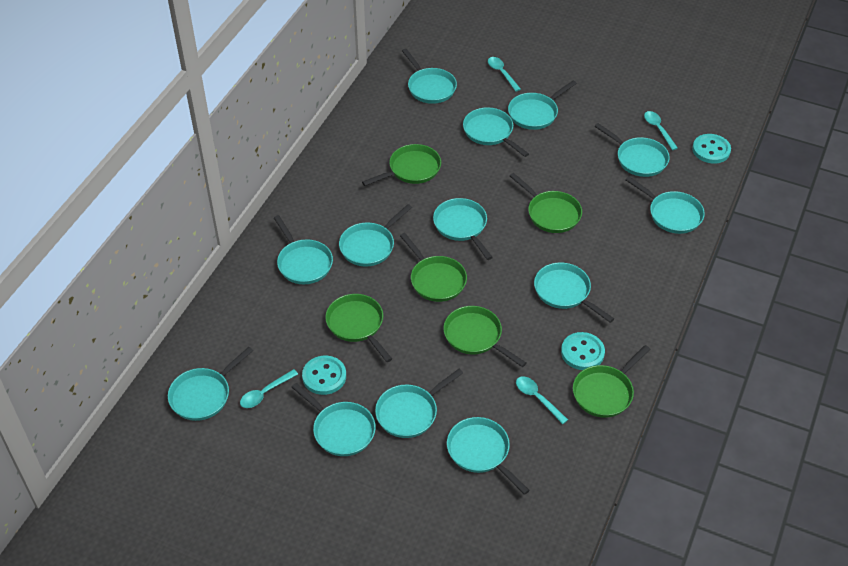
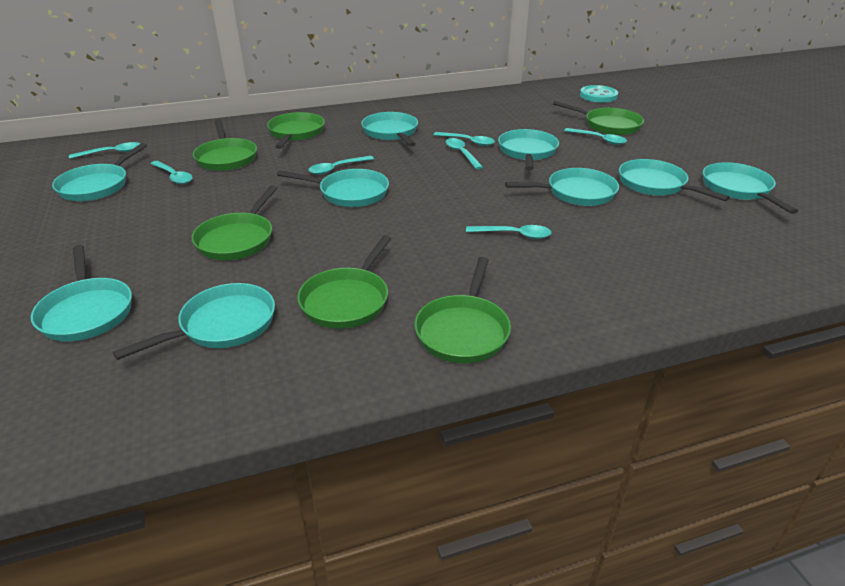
turquoise button: 3 -> 1
turquoise pan: 13 -> 9
turquoise spoon: 4 -> 7

